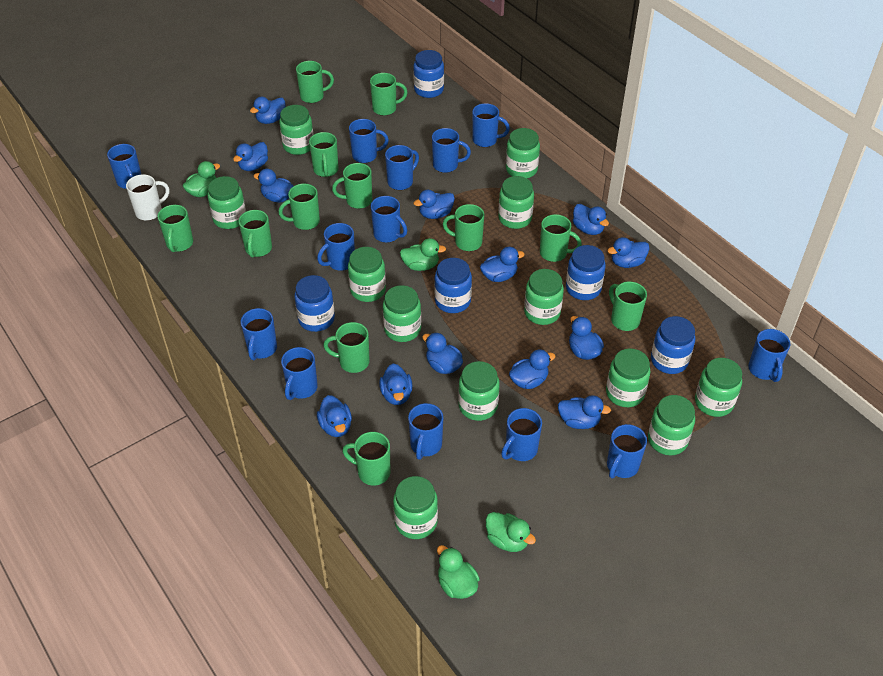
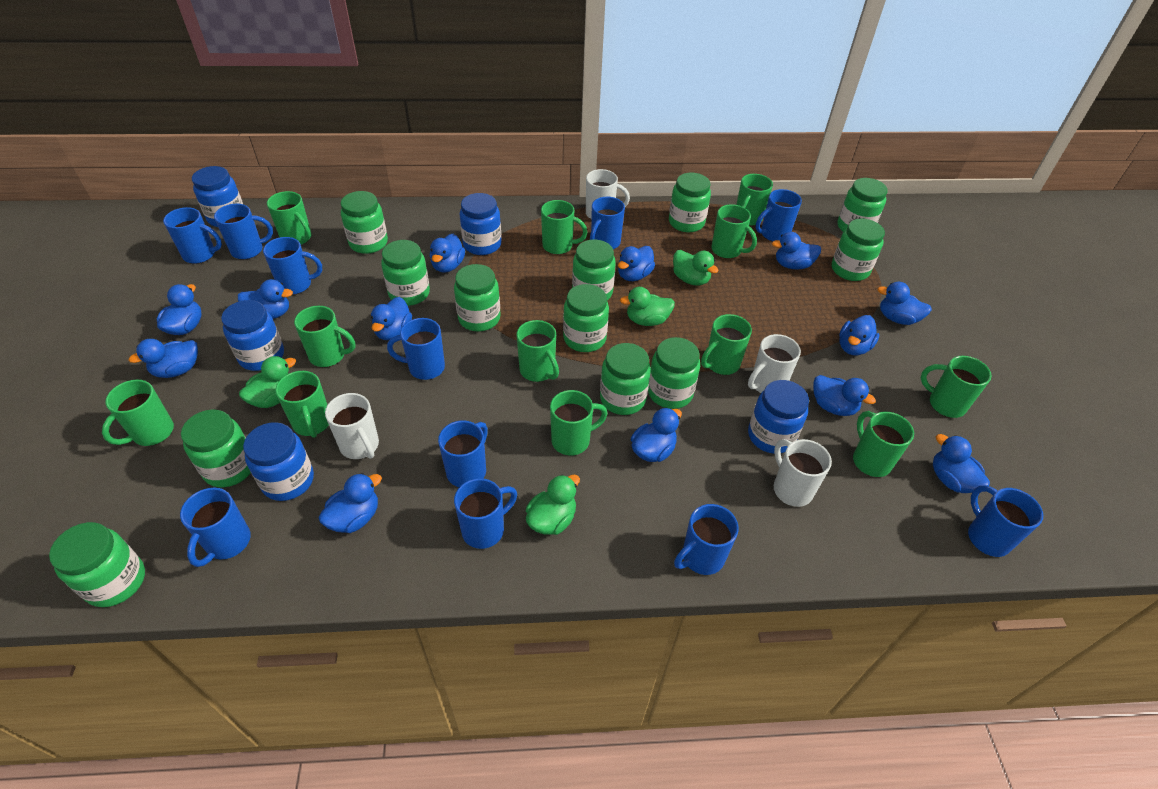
blue mug: 13 -> 11
white mug: 1 -> 4

